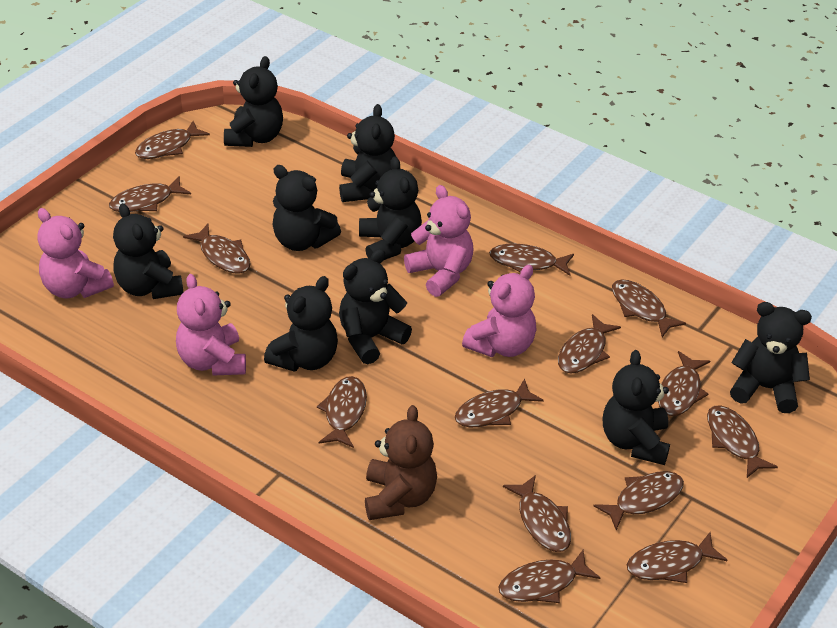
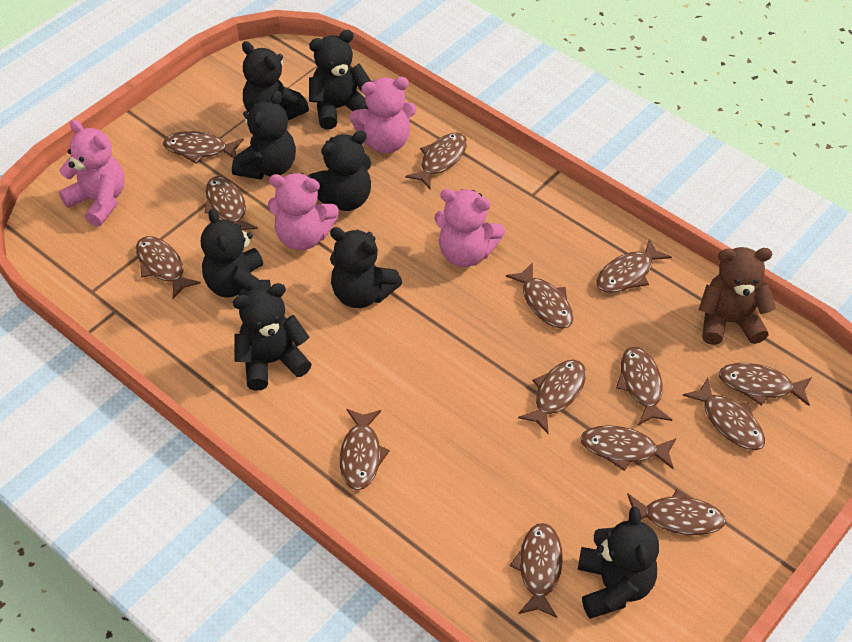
black teddy bear: 9 -> 8

